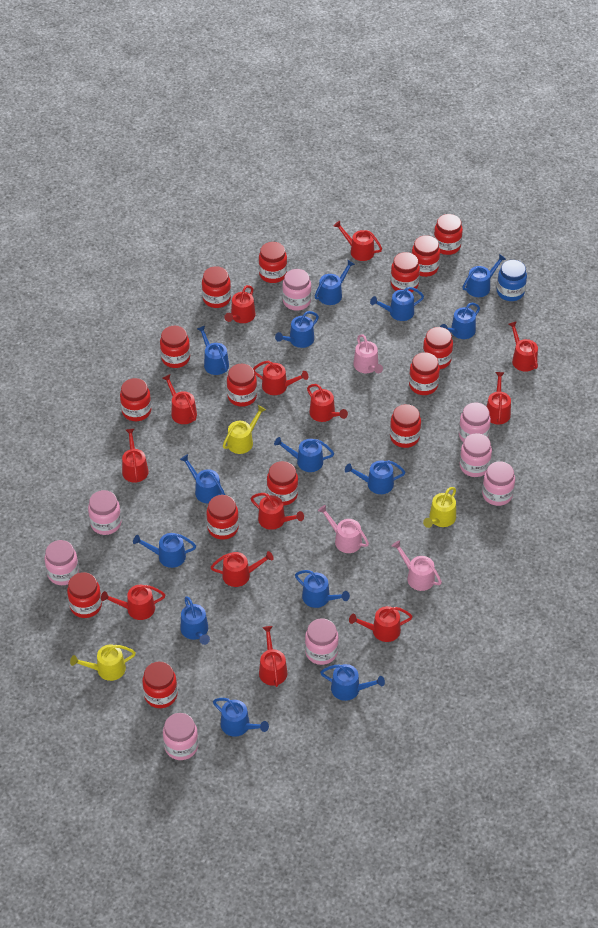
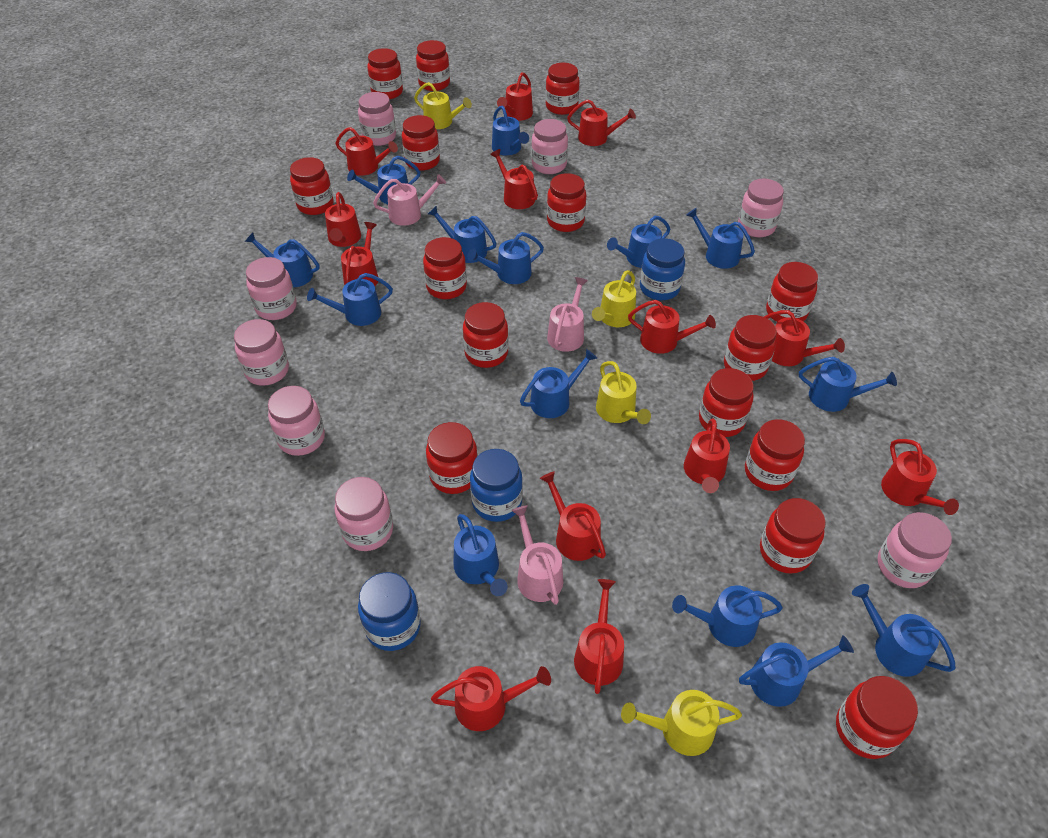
blue jar: 1 -> 3
yellow watering can: 3 -> 4

